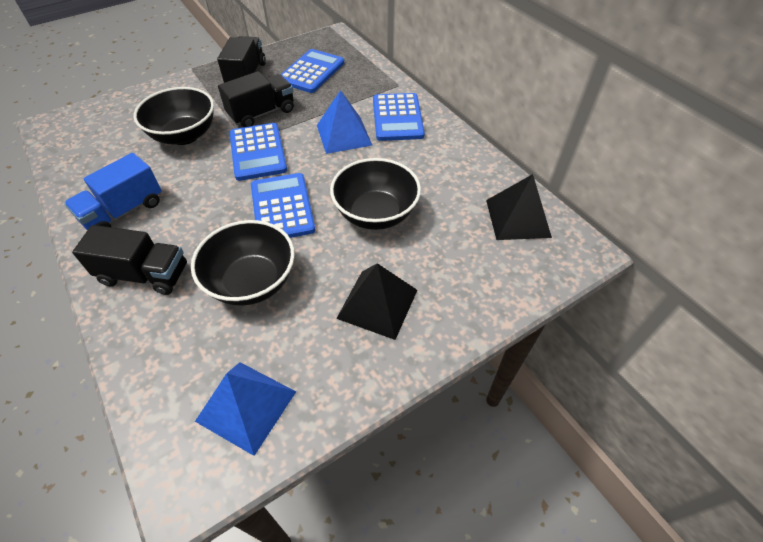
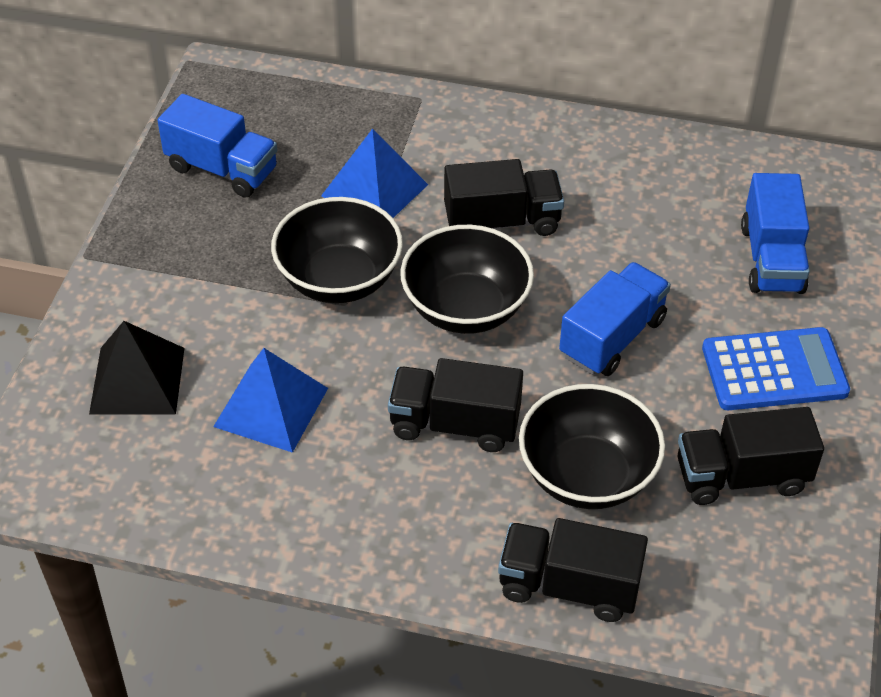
black pyramid: 2 -> 1
black truck: 3 -> 4
blue calculator: 4 -> 1
blue truck: 1 -> 3

